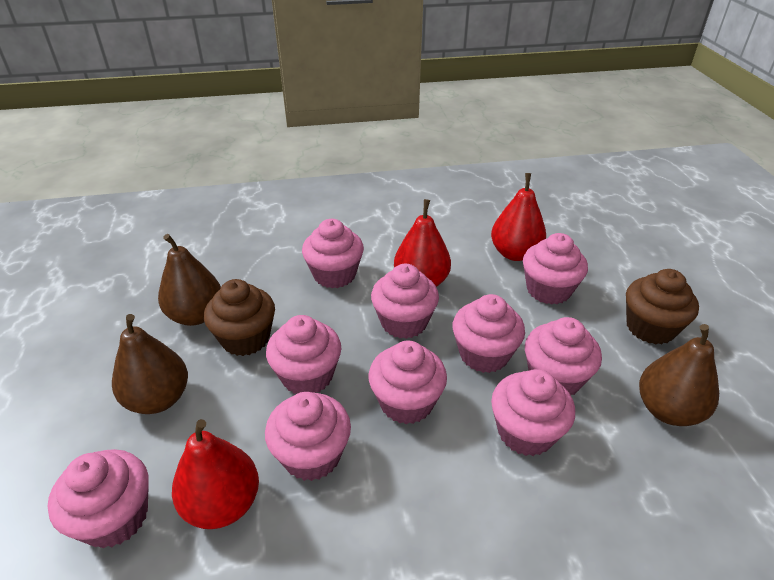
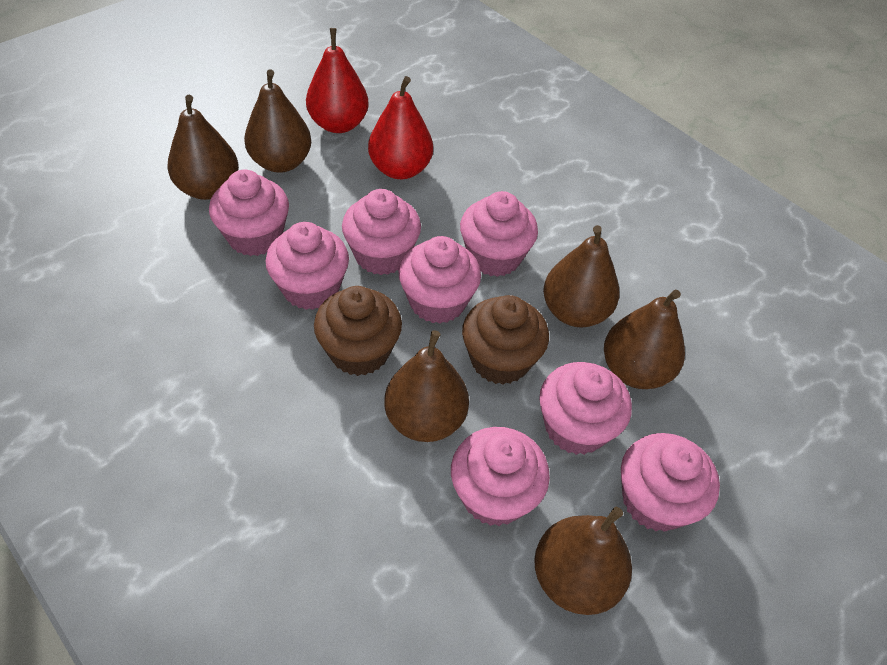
brown pear: 3 -> 6
pink cupcake: 10 -> 8
red pear: 3 -> 2

